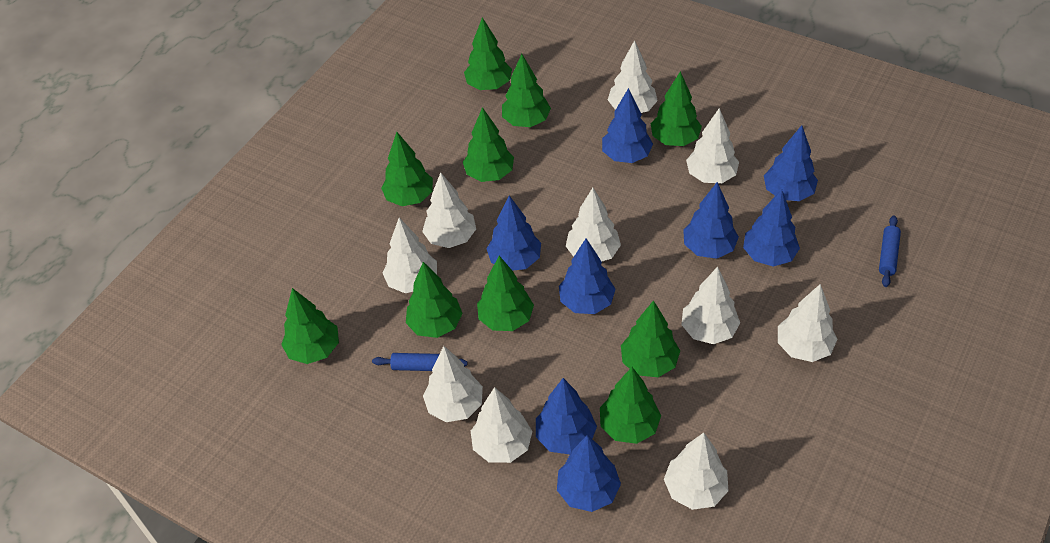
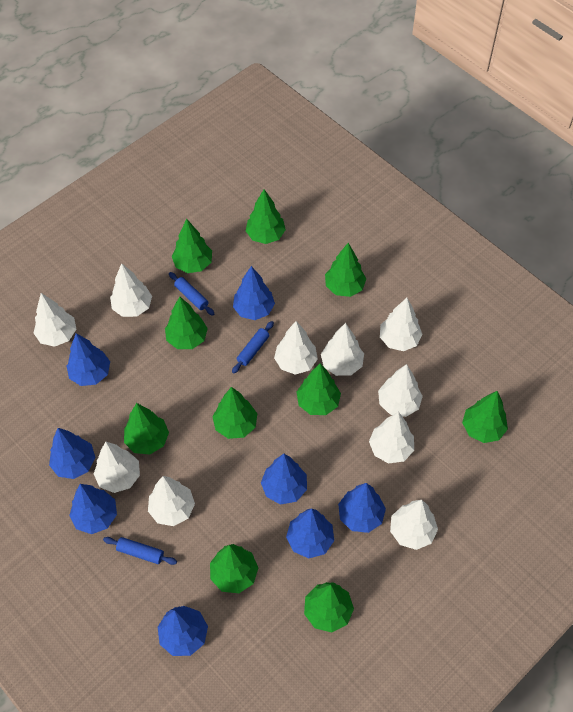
blue rolling pin: 2 -> 3

